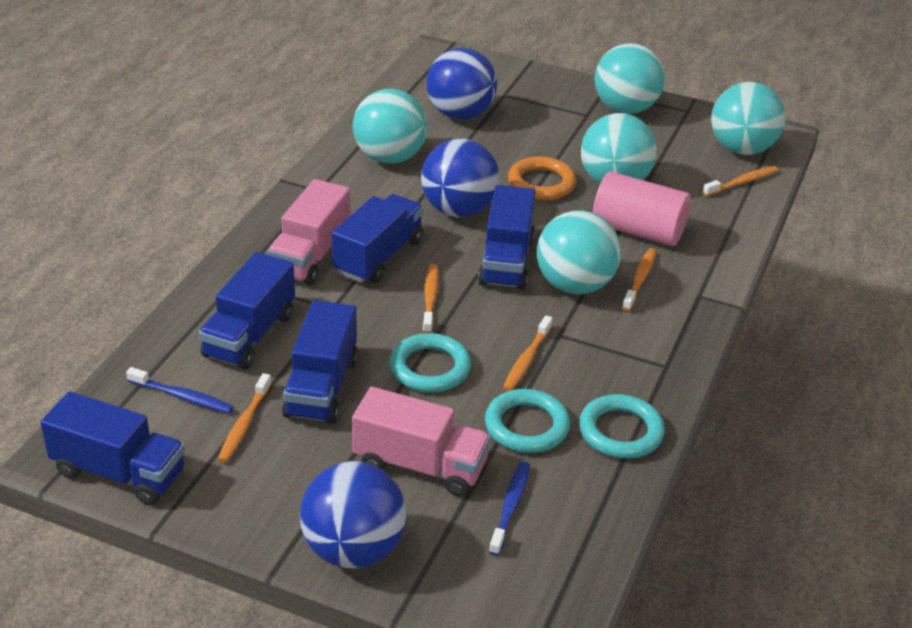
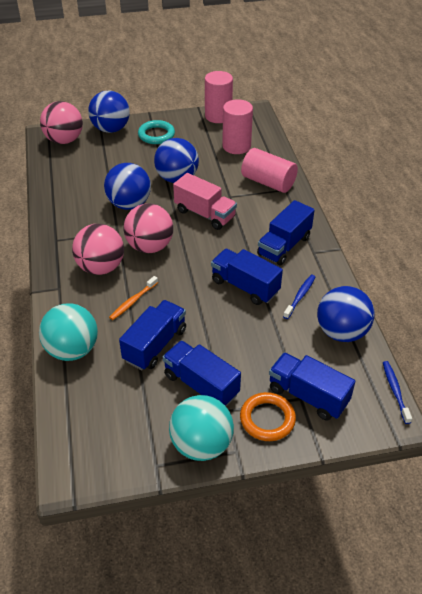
blue ball: 3 -> 4
orange toothbrush: 5 -> 1
pink ball: 0 -> 3
pink cylinder: 1 -> 3
pink truck: 2 -> 1
turquoise ball: 5 -> 2
turquoise ring: 3 -> 1

